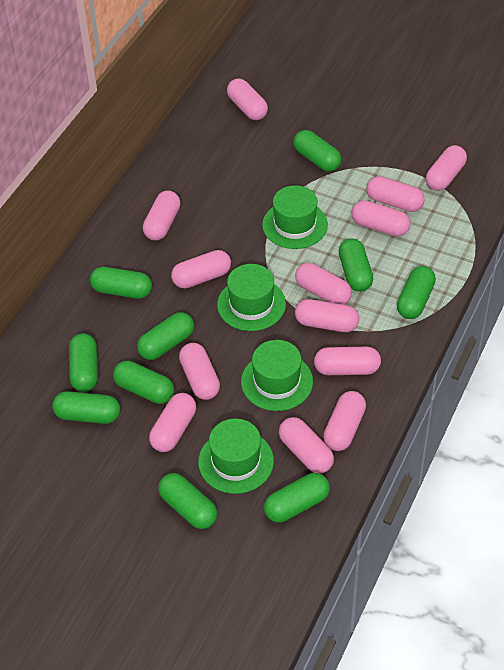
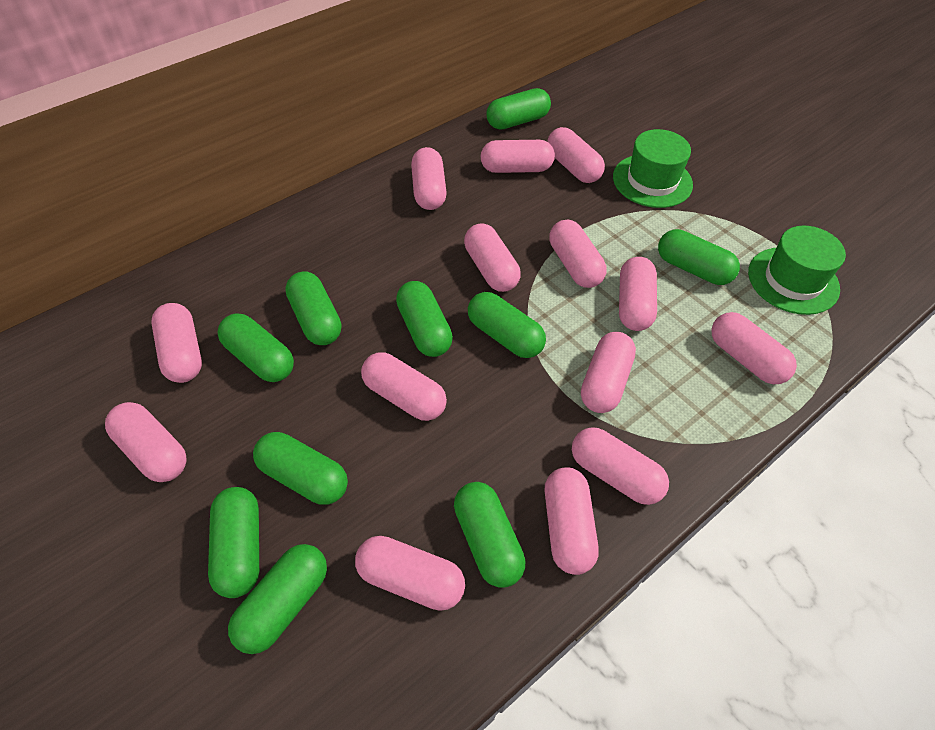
green hat: 4 -> 2
pink capsule: 13 -> 14

